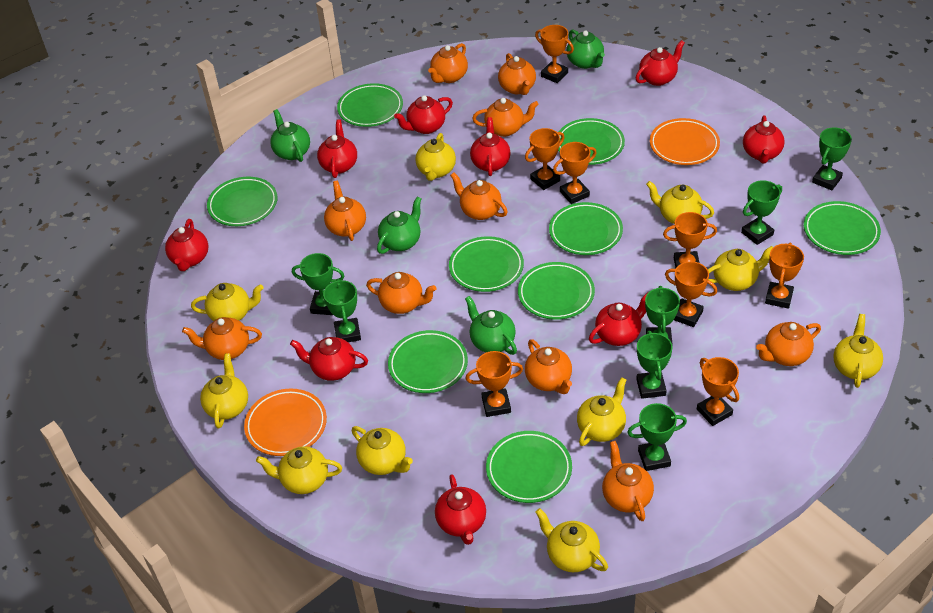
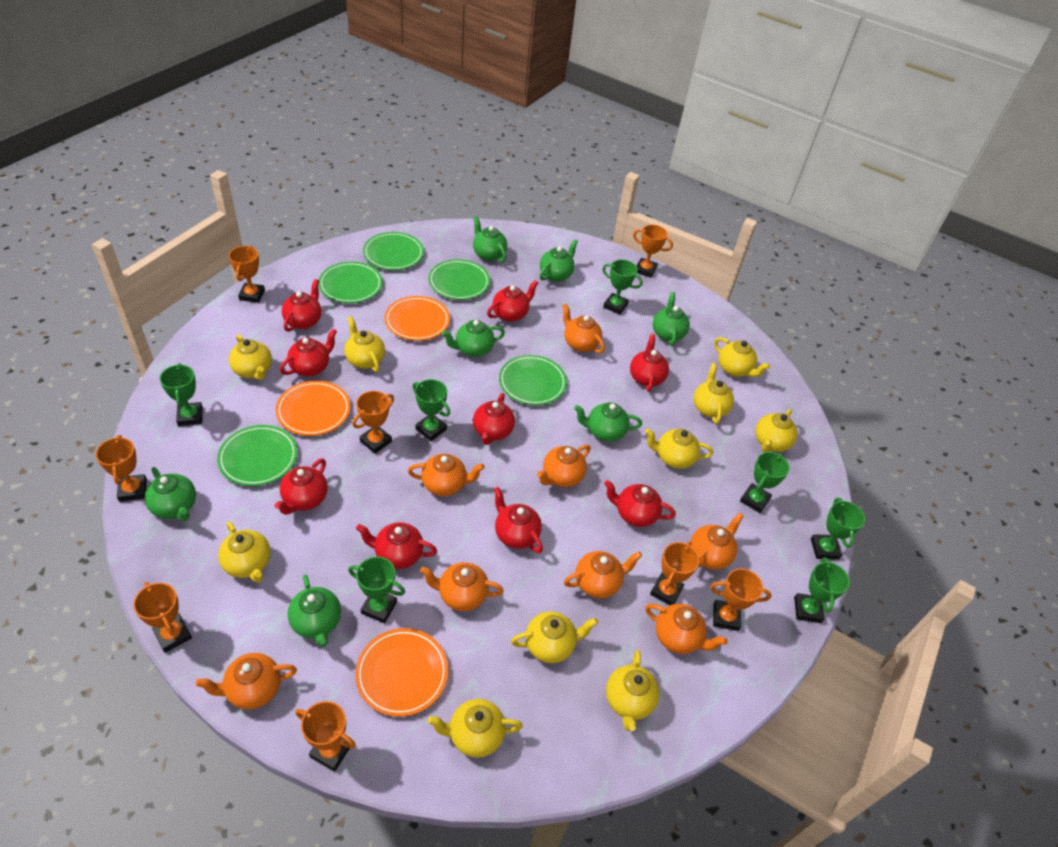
green plate: 9 -> 5
green teapot: 4 -> 7
orange plate: 2 -> 3
orange teapot: 10 -> 8

